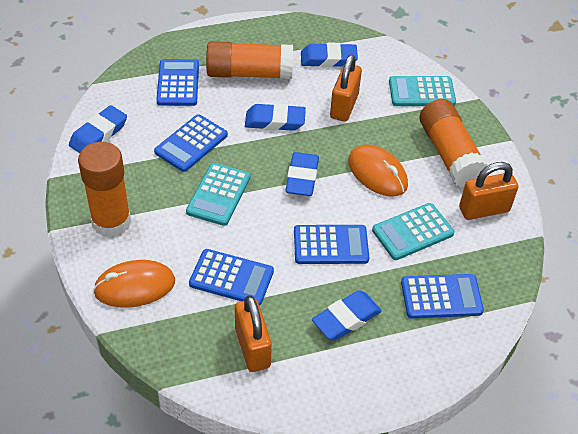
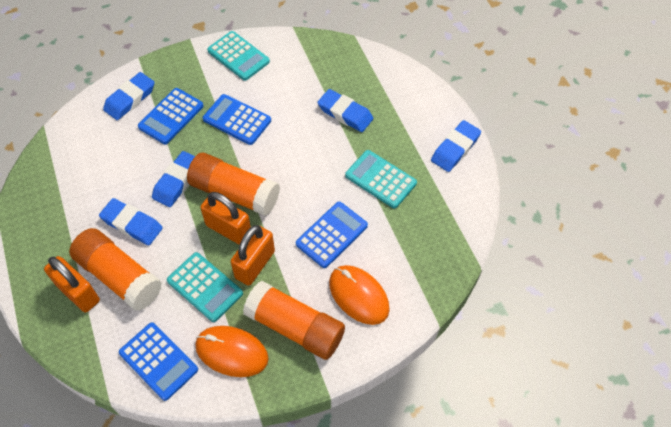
blue calculator: 5 -> 4

